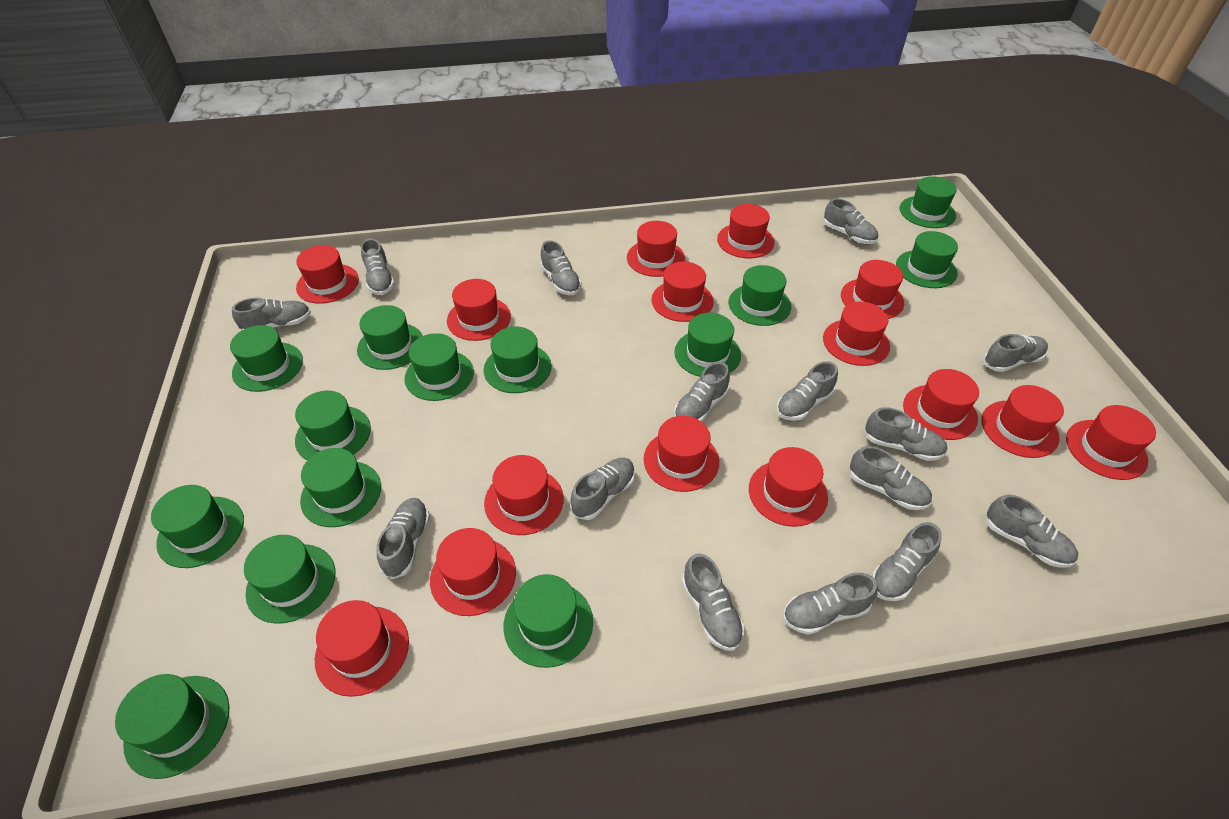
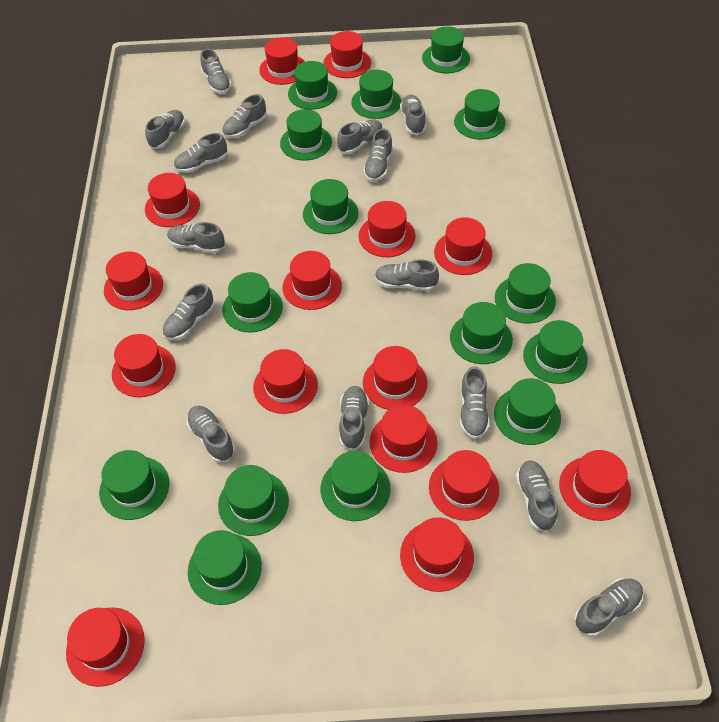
green hat: 14 -> 15

